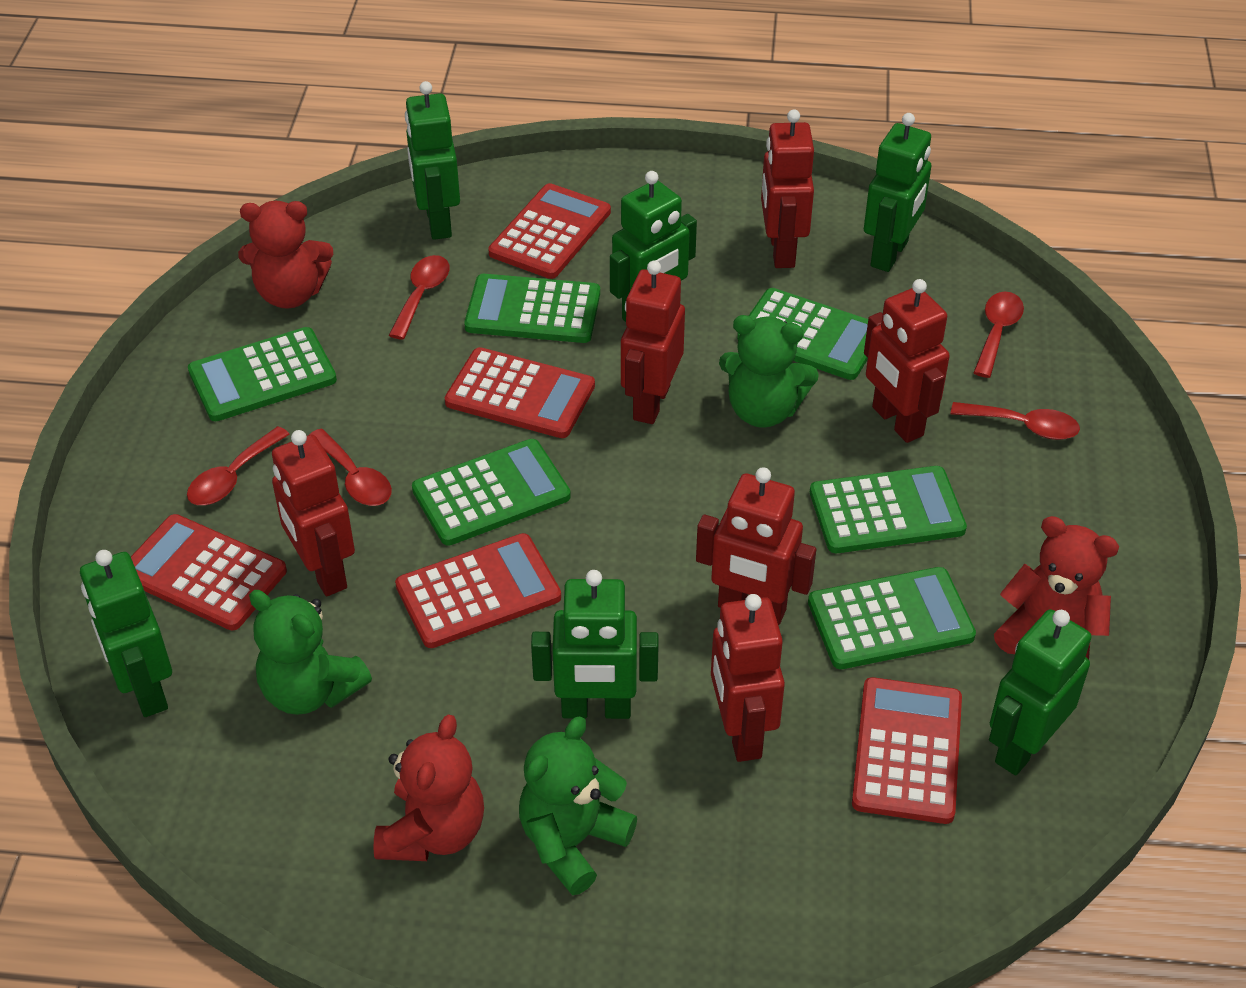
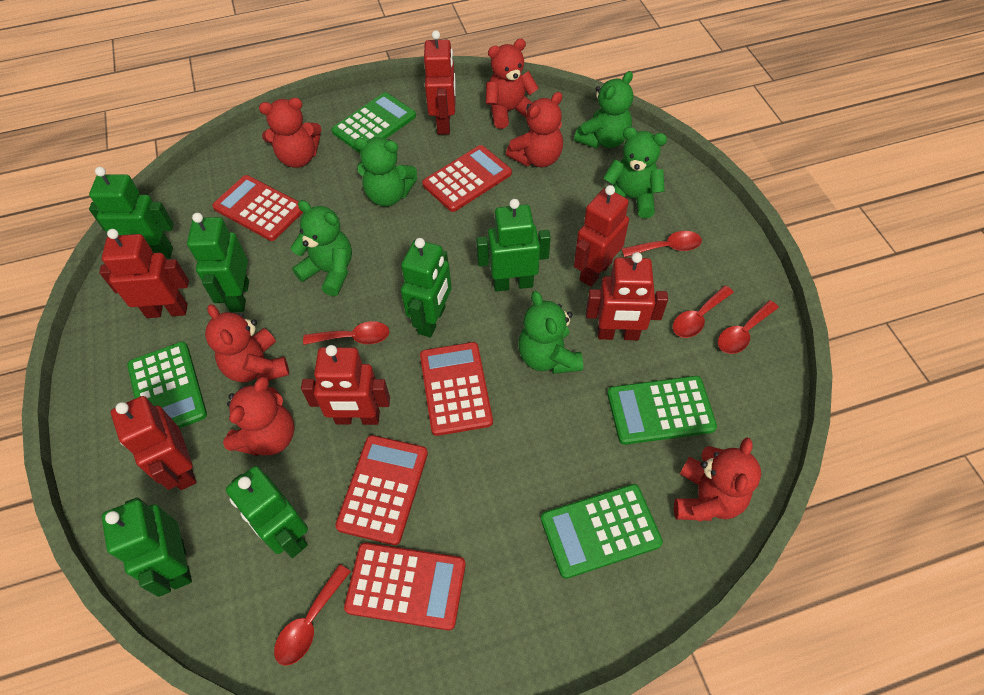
green calculator: 6 -> 4
green teddy bear: 3 -> 5
red teddy bear: 3 -> 6

